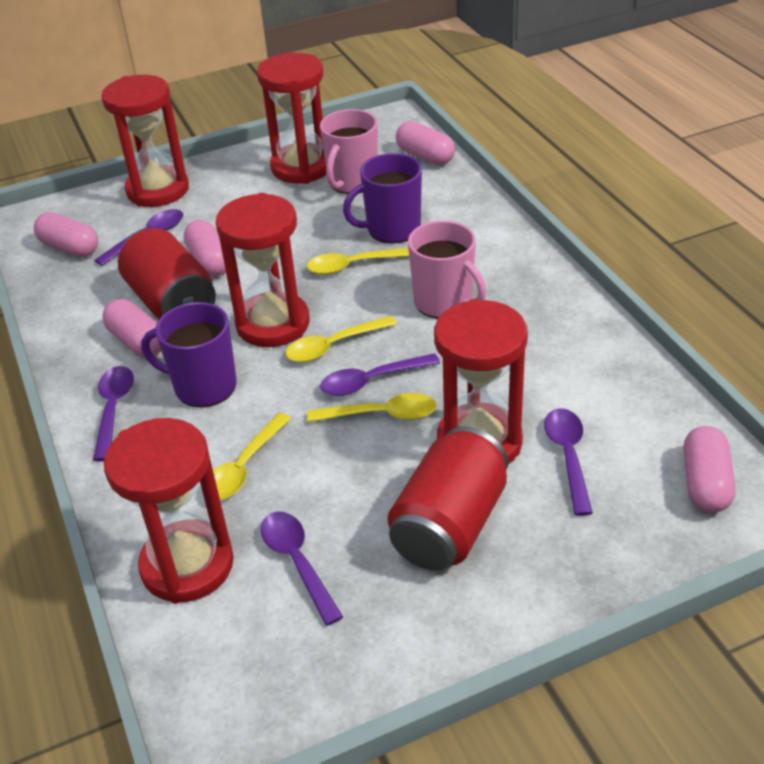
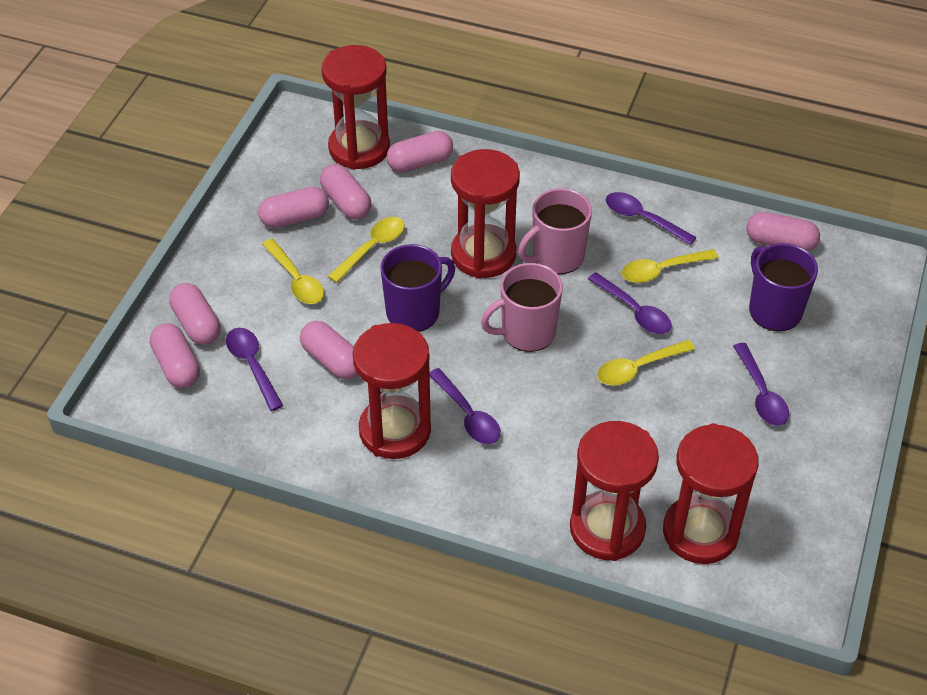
pink capsule: 5 -> 7
red can: 2 -> 0

